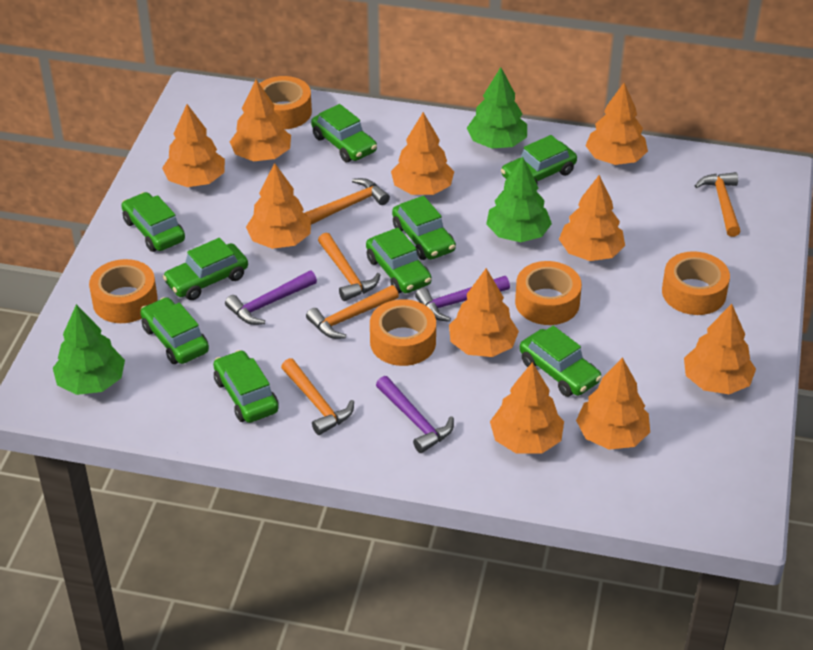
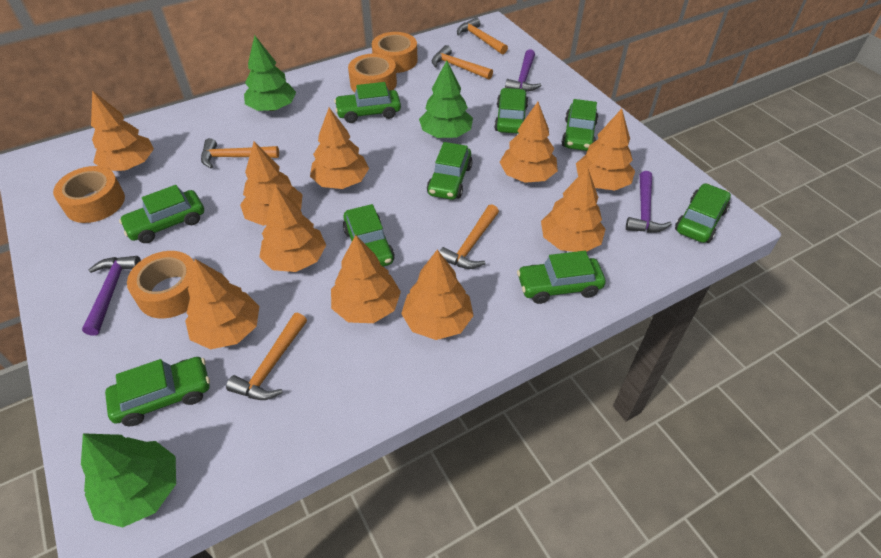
orange tape: 5 -> 4

